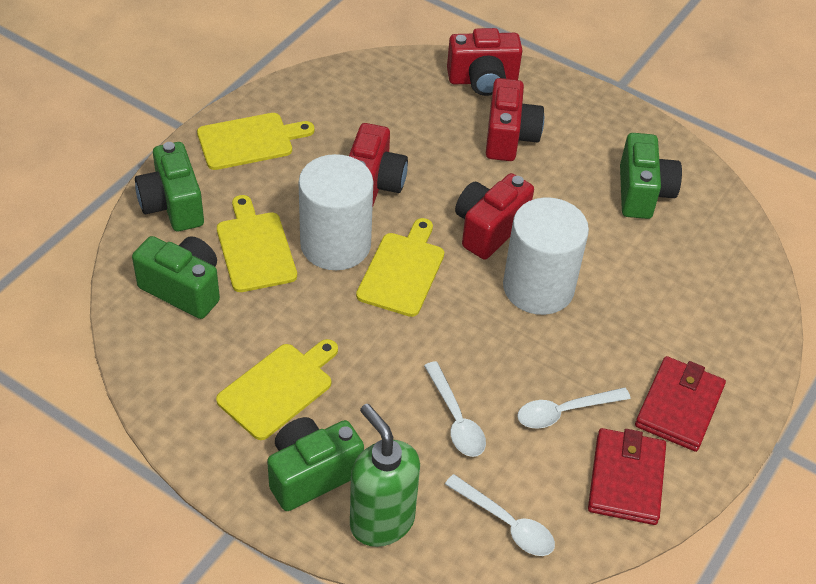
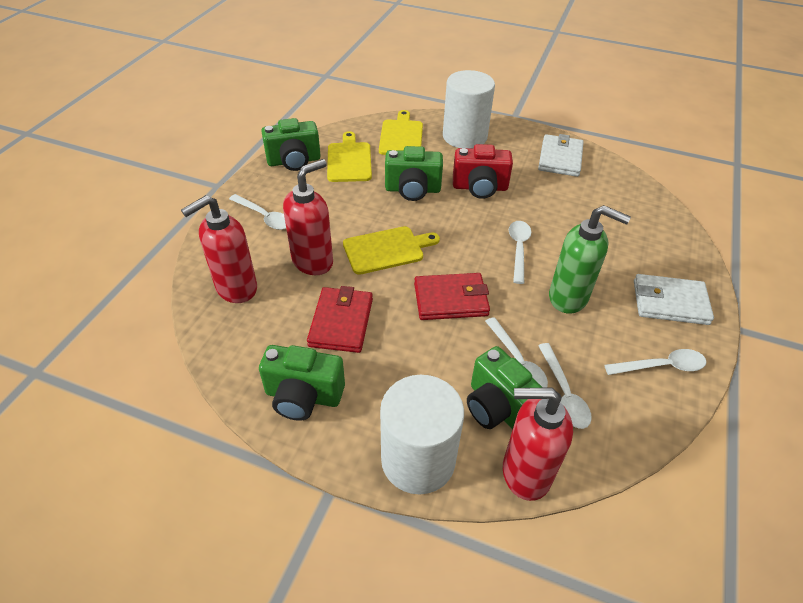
red camera: 4 -> 1
red soap dispenser: 0 -> 3
white spoon: 3 -> 5
white wallet: 0 -> 2
yellow cutting board: 4 -> 3

